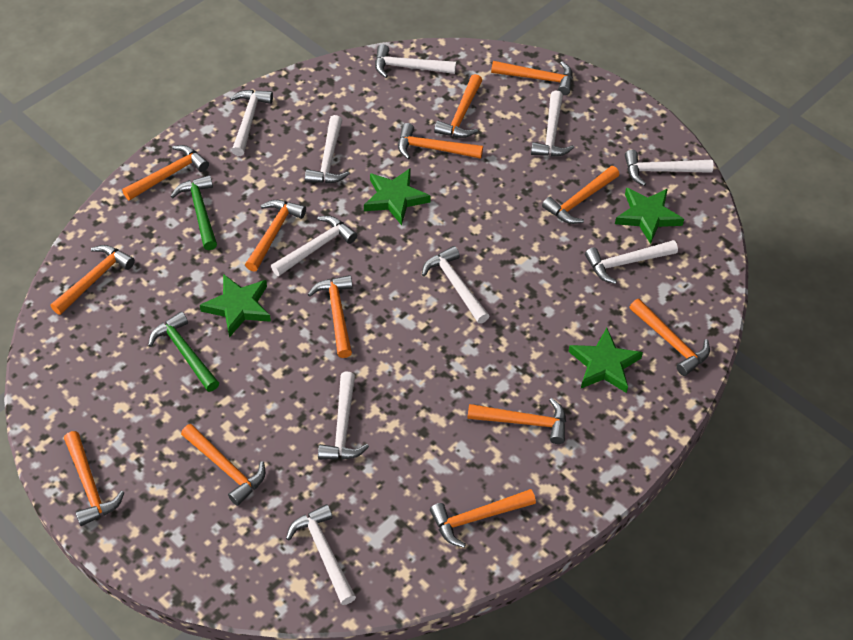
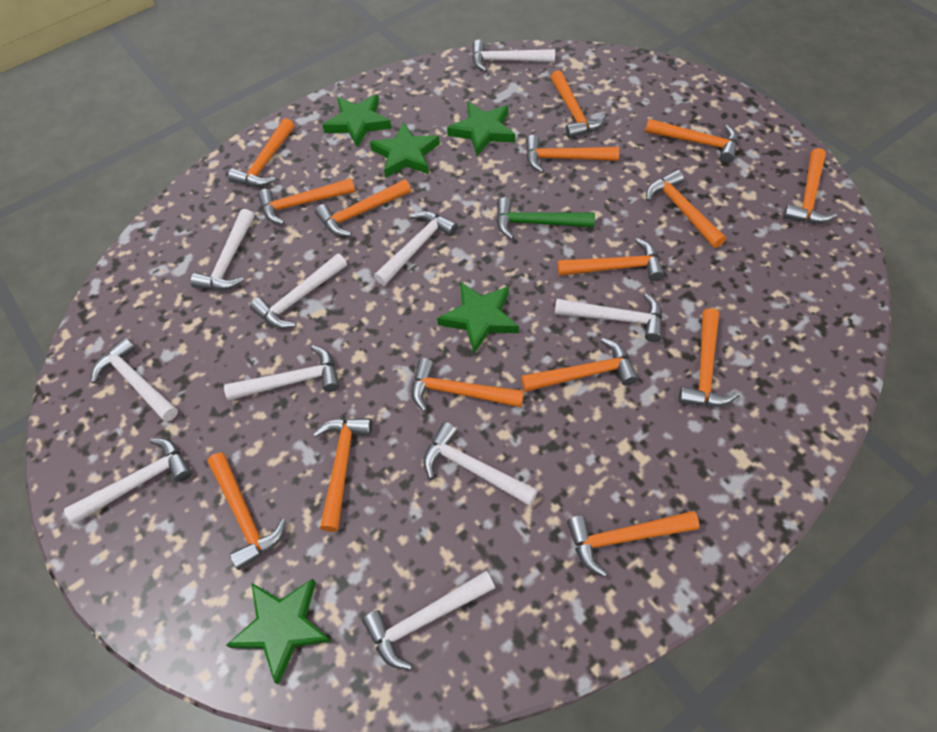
green hammer: 2 -> 1
green star: 4 -> 5
orange hammer: 13 -> 15

